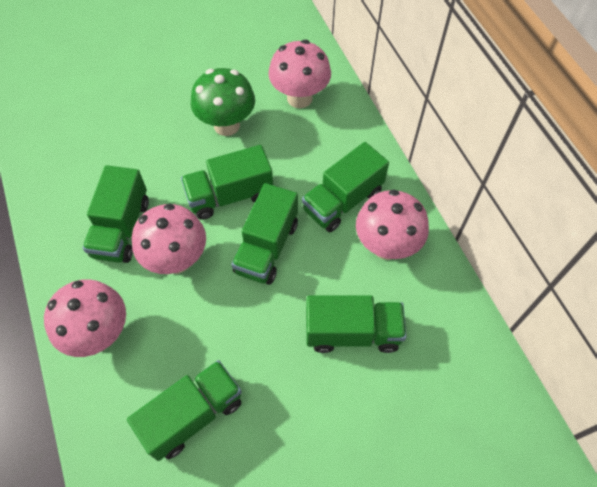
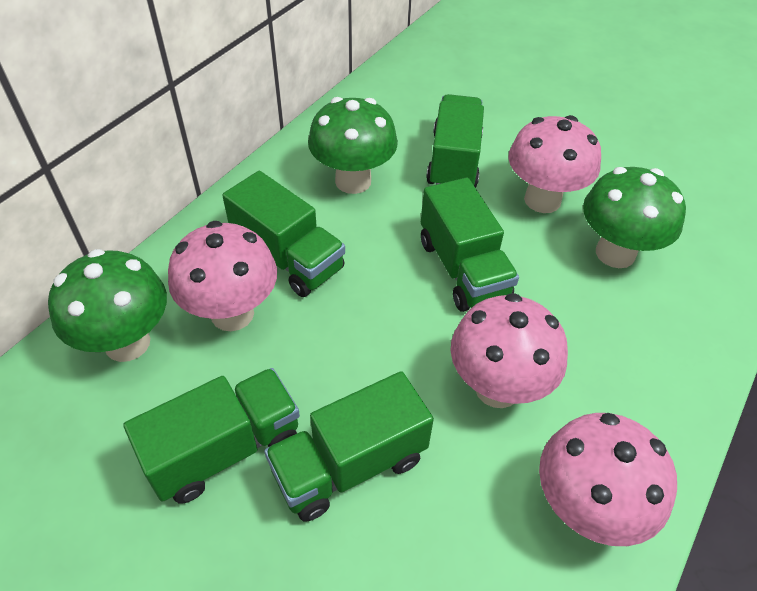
green mushroom: 1 -> 3
green truck: 6 -> 5

